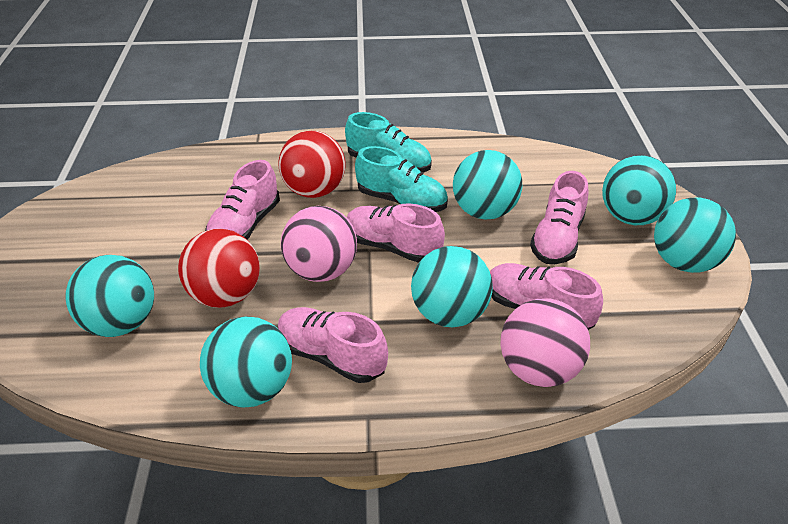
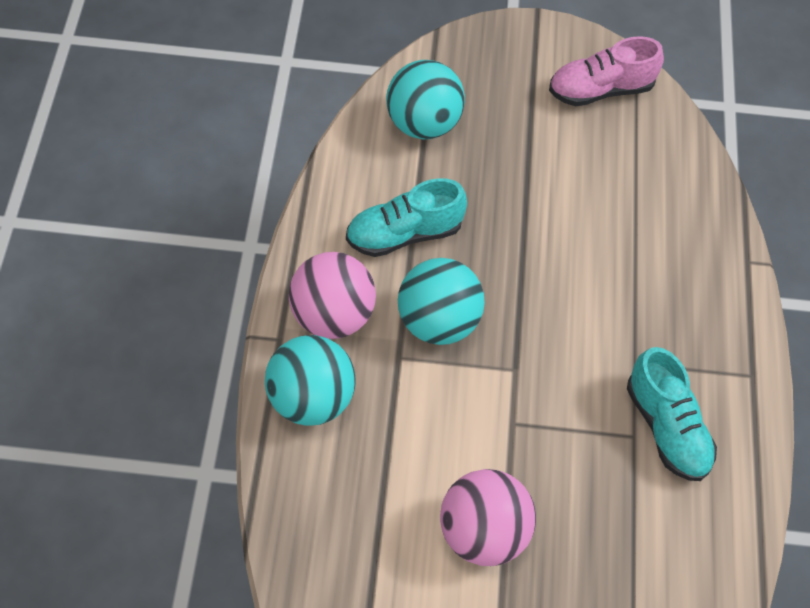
pink shoe: 5 -> 1
red ball: 2 -> 0
turquoise ball: 6 -> 3

